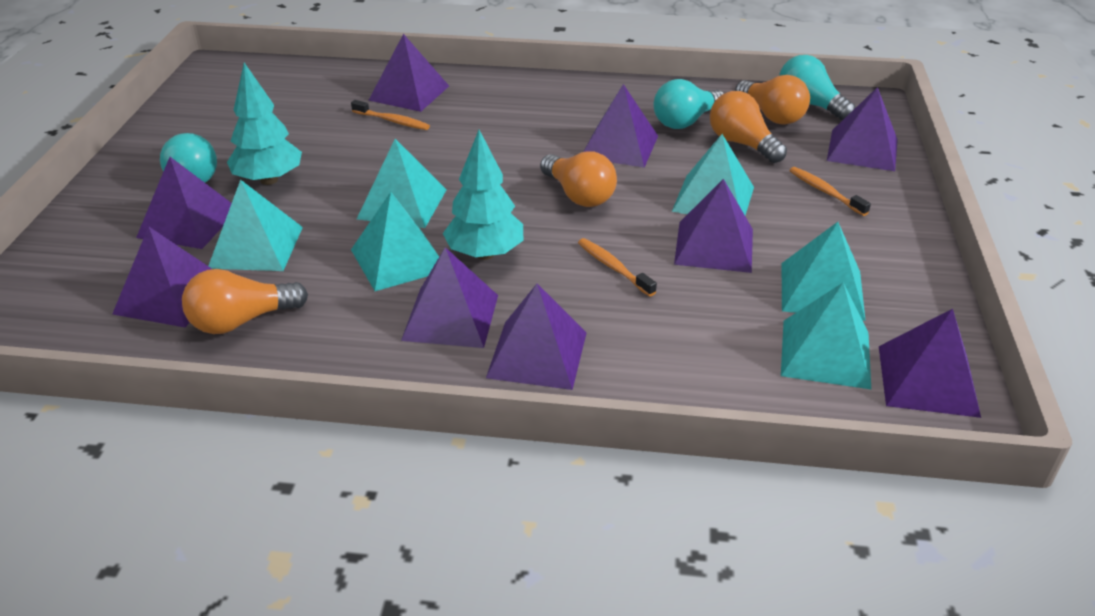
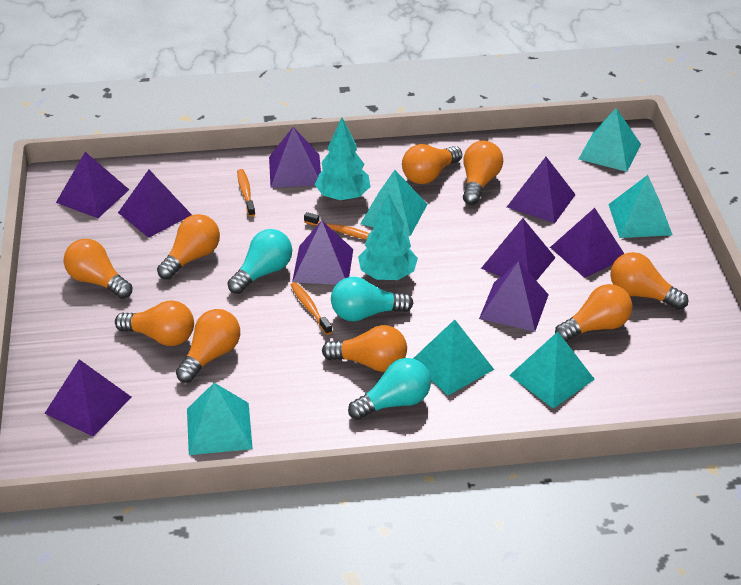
orange light bulb: 4 -> 9

